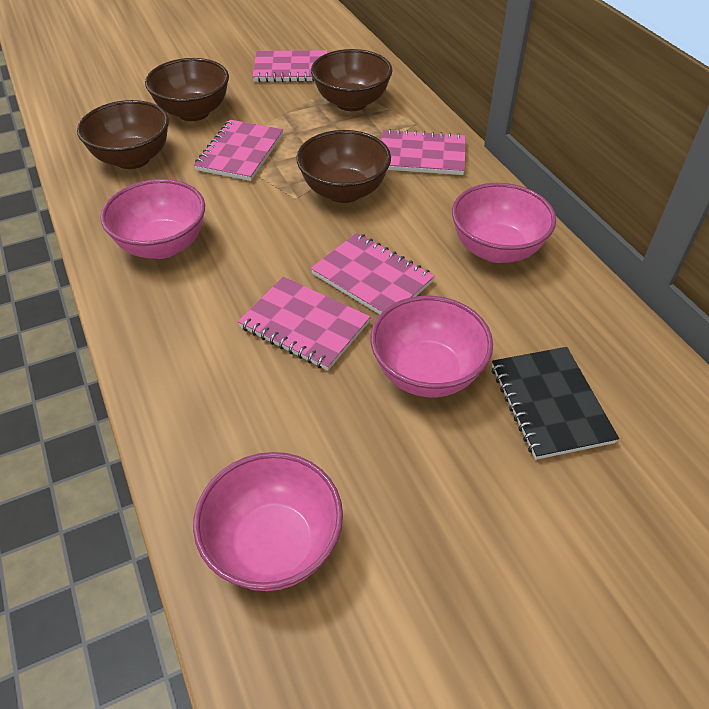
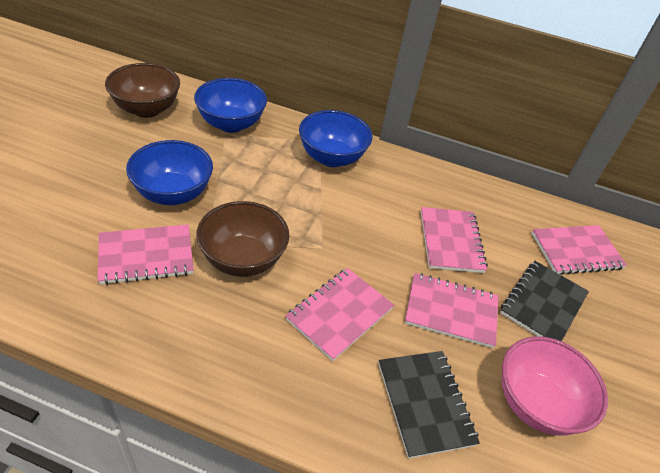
black notebook: 1 -> 2
blue bowl: 0 -> 3
brown bowl: 4 -> 2
pink bowl: 4 -> 1

